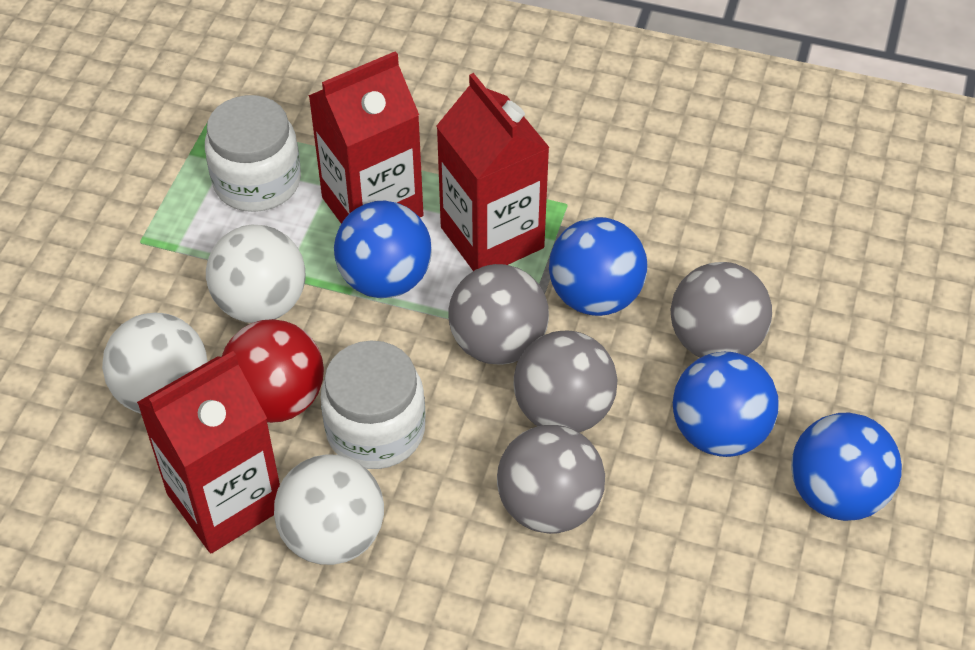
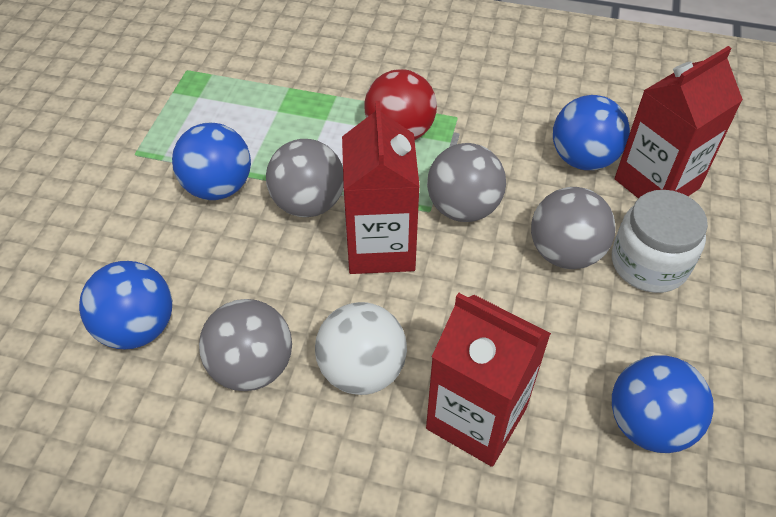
white ball: 3 -> 1
white jar: 2 -> 1

